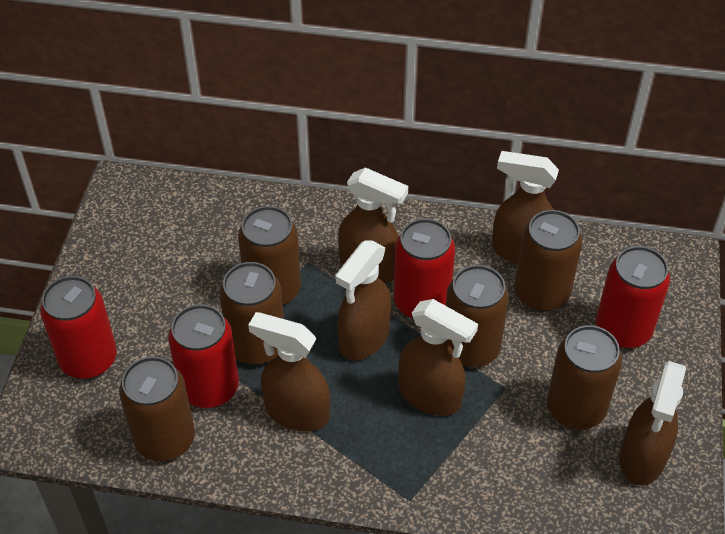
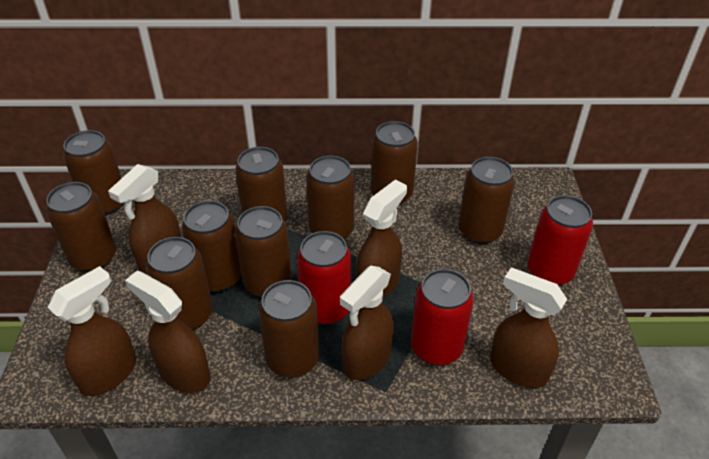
brown can: 6 -> 10
red can: 4 -> 3

